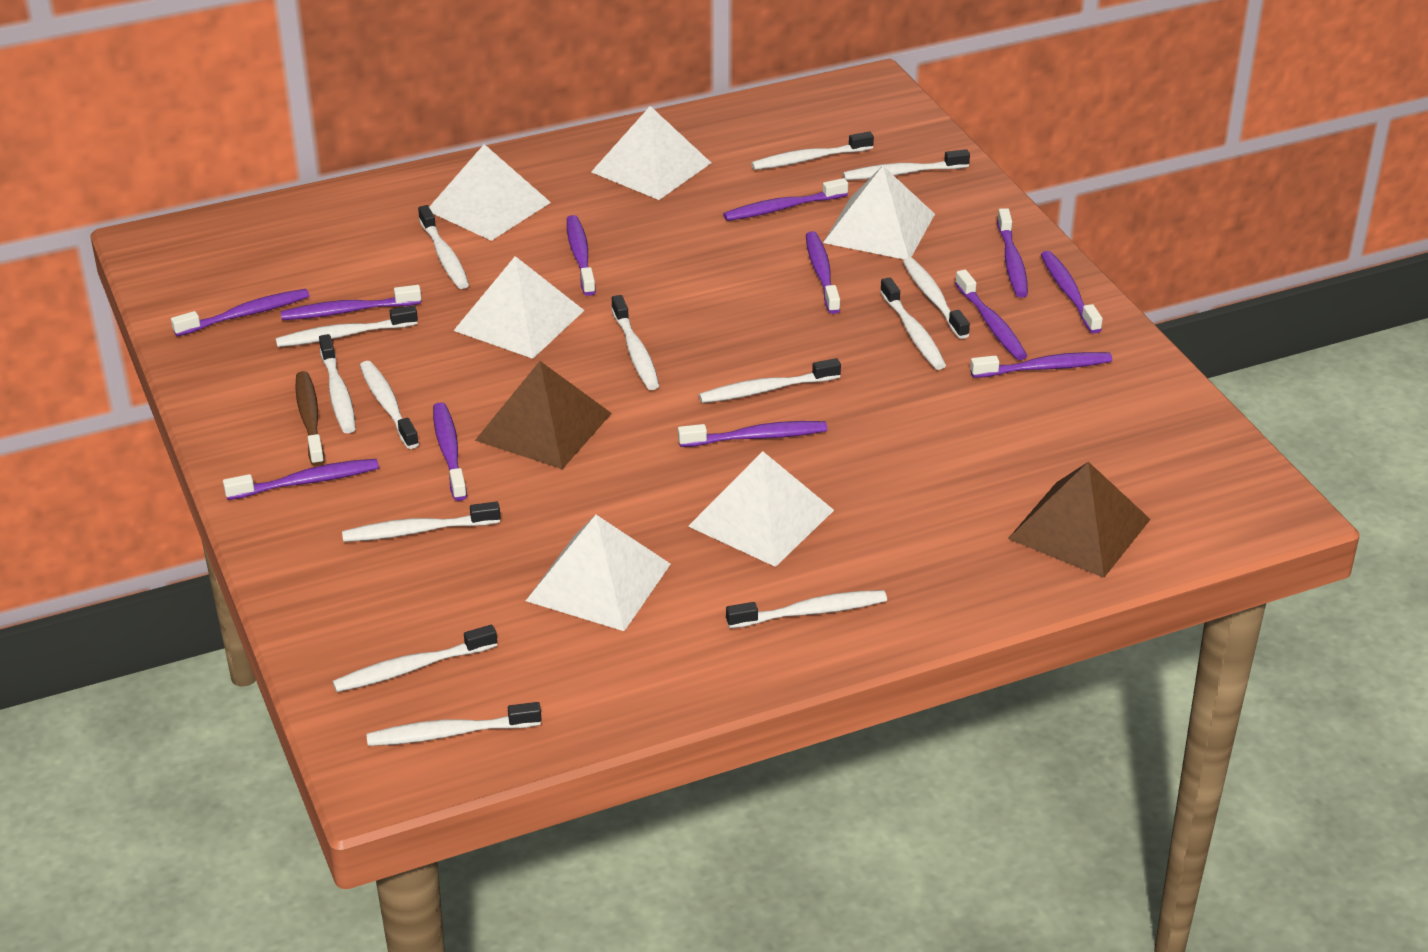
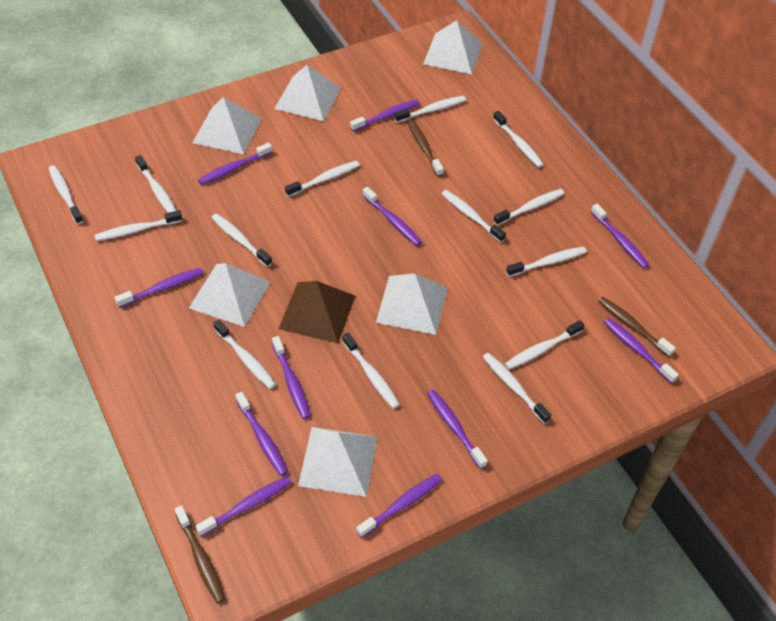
brown pyramid: 2 -> 1
brown toothbrush: 1 -> 3
purple toothbrush: 12 -> 11

